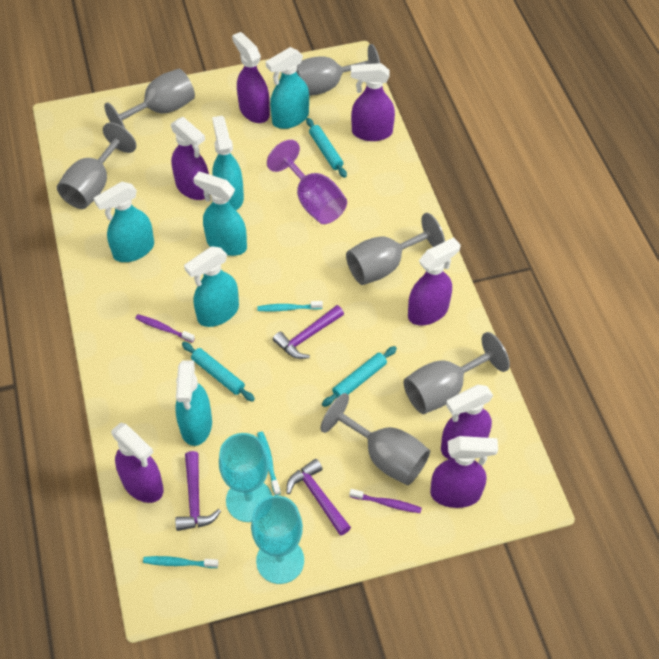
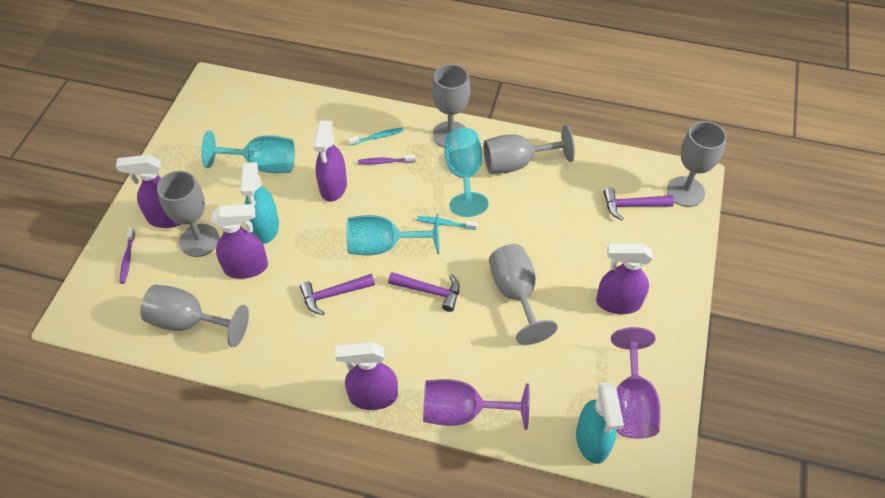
purple goblet: 1 -> 2
purple spray bottle: 7 -> 5
turquoise goblet: 2 -> 3
turquoise rolling pin: 3 -> 0
turquoise spray bottle: 6 -> 2
turquoise toothbrush: 3 -> 2

